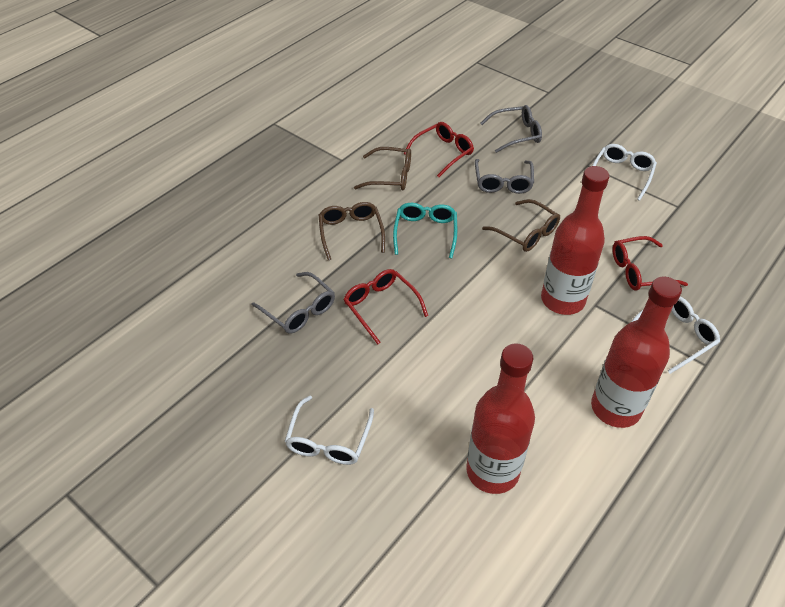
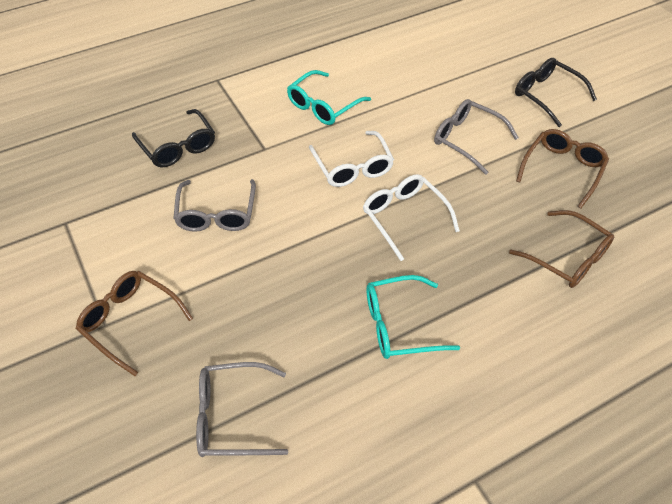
black glasses: 0 -> 2
red bottle: 3 -> 0
red glasses: 3 -> 0
turquoise glasses: 1 -> 2
white glasses: 3 -> 2

